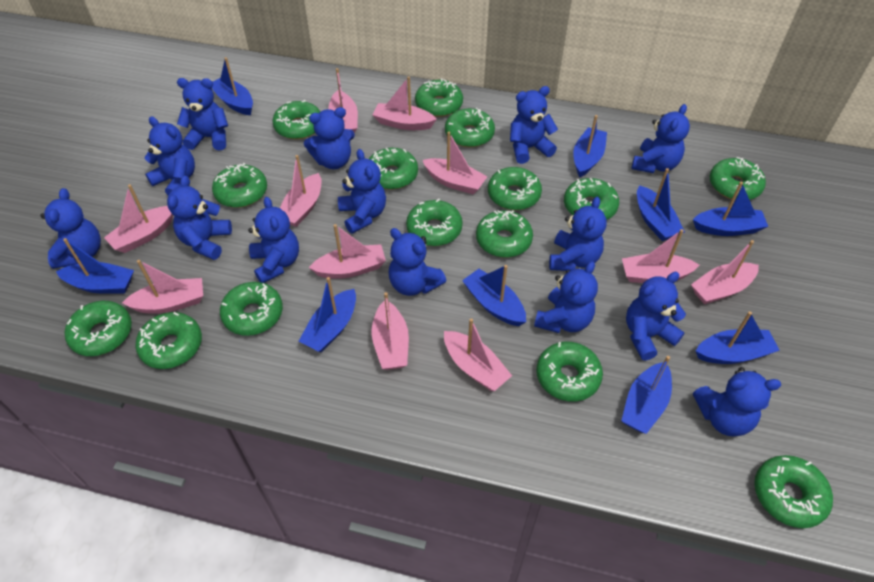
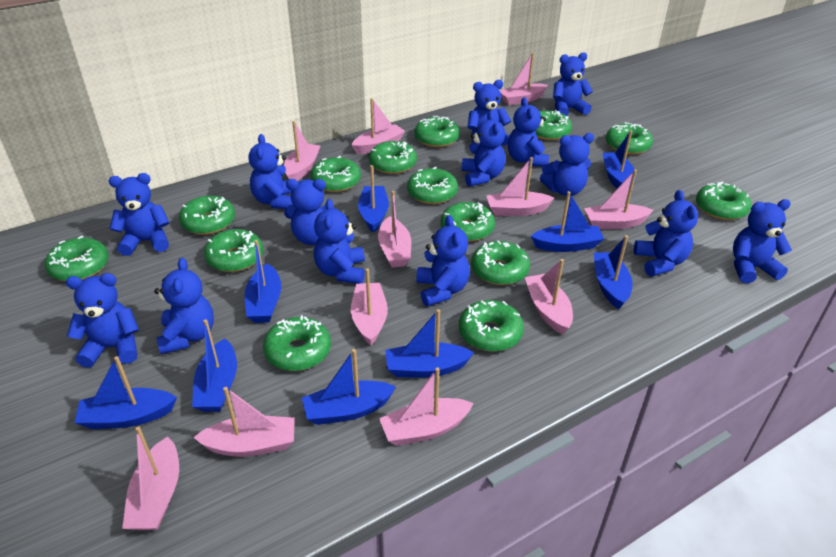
green donut: 15 -> 14

